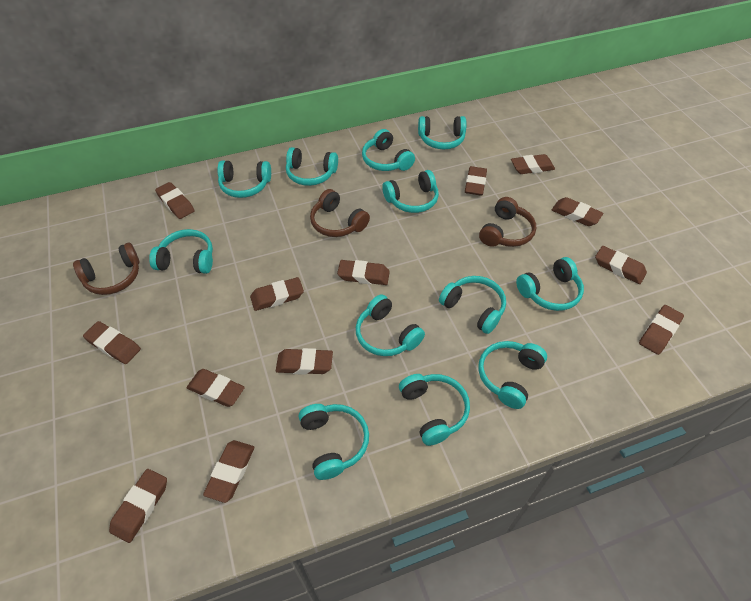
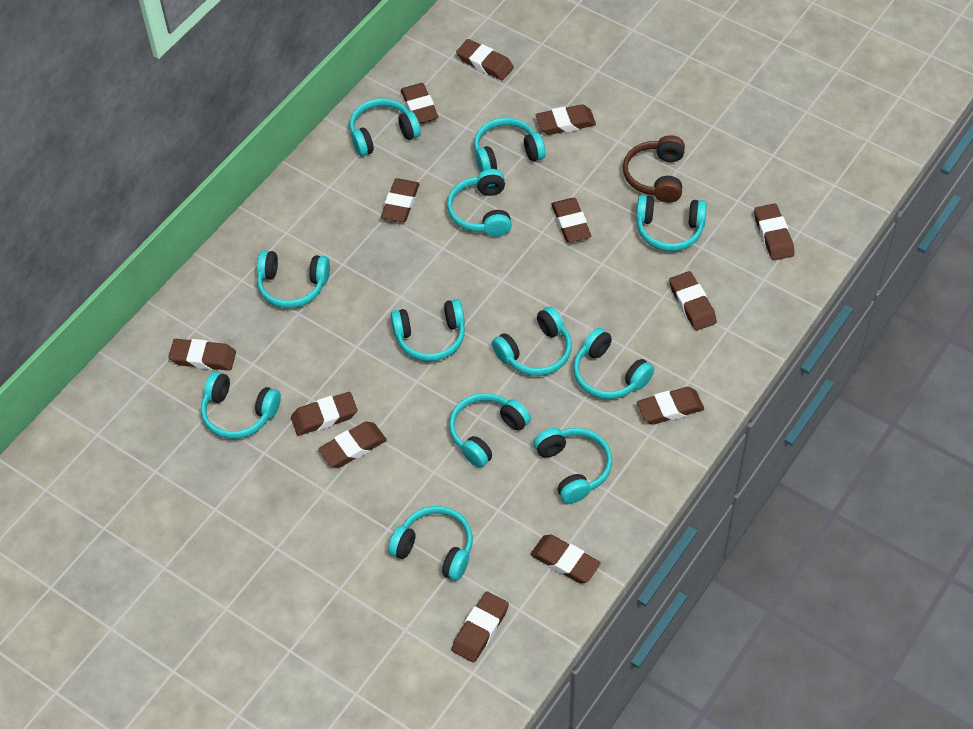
brown headphones: 3 -> 1

